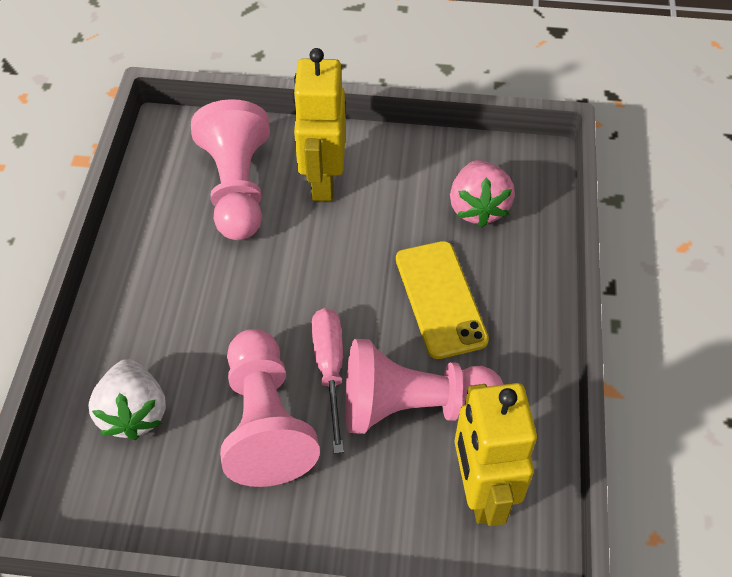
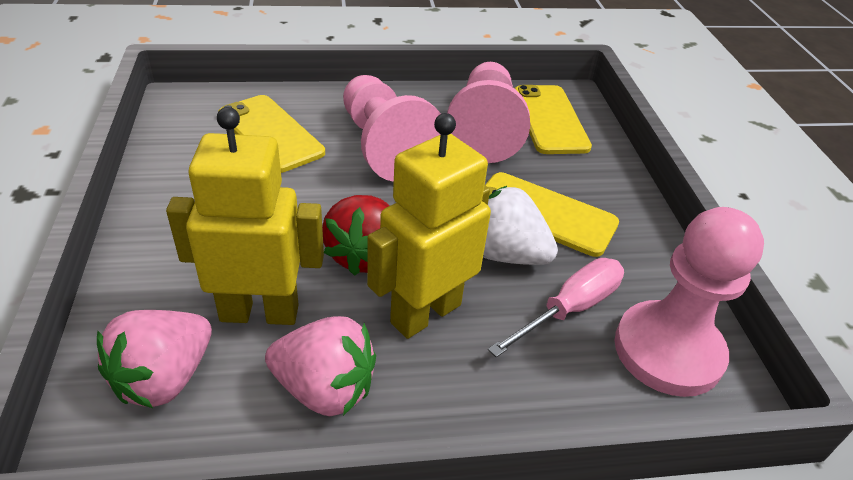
pink strawberry: 1 -> 2
red strawberry: 0 -> 1
yellow phone: 1 -> 3

